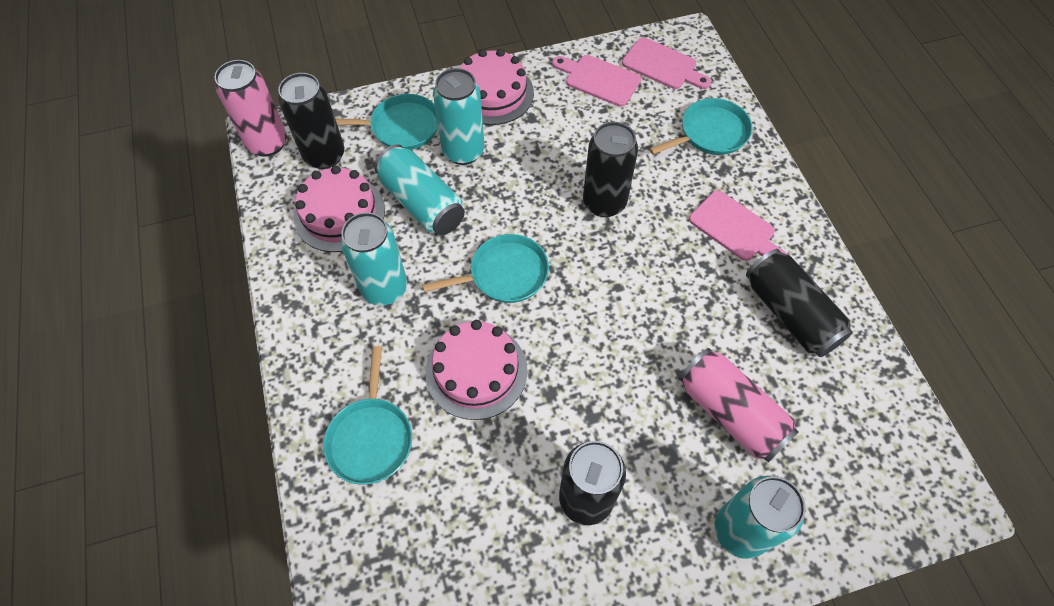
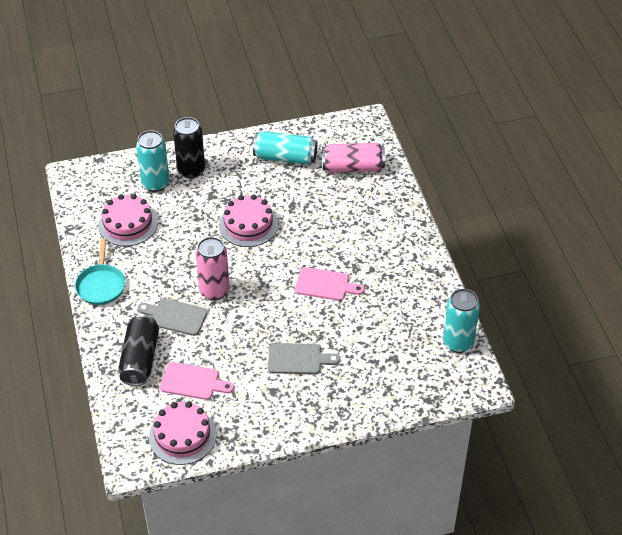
black can: 4 -> 2
grey cutting board: 0 -> 2
pink cutting board: 3 -> 2
turquoise can: 4 -> 3
turquoise pan: 4 -> 1

